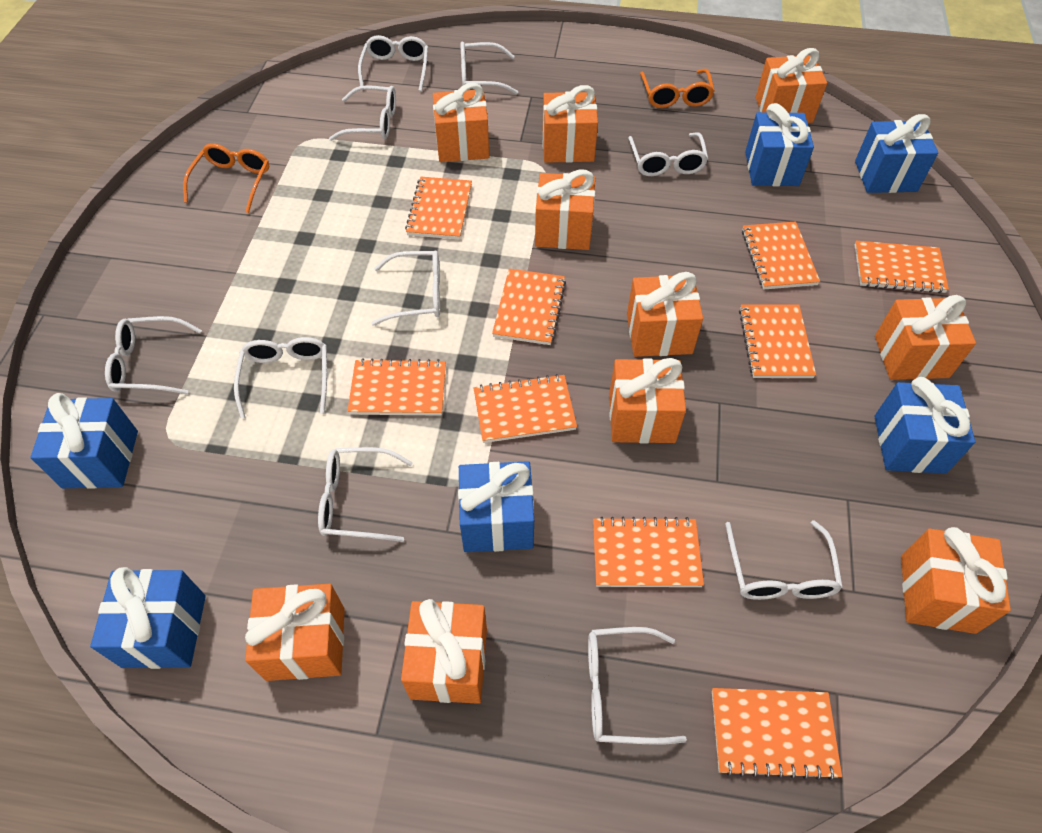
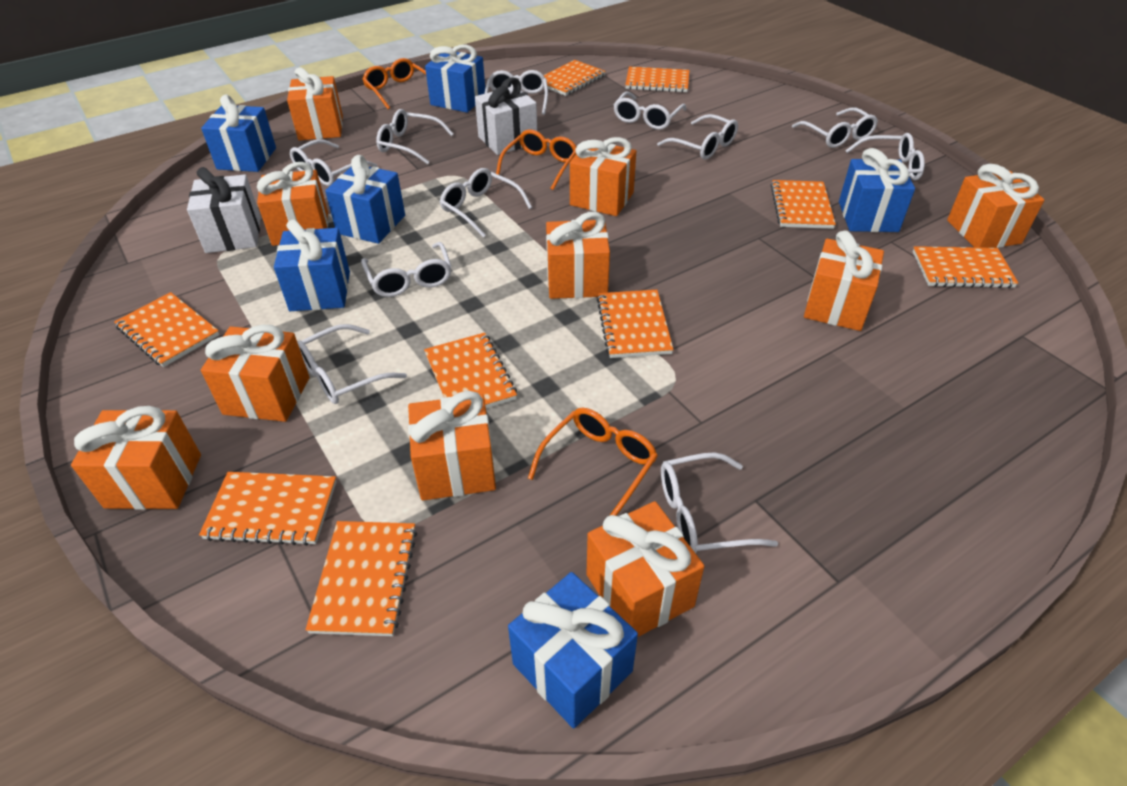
orange glasses: 2 -> 3
white gift: 0 -> 2
white glasses: 10 -> 11

